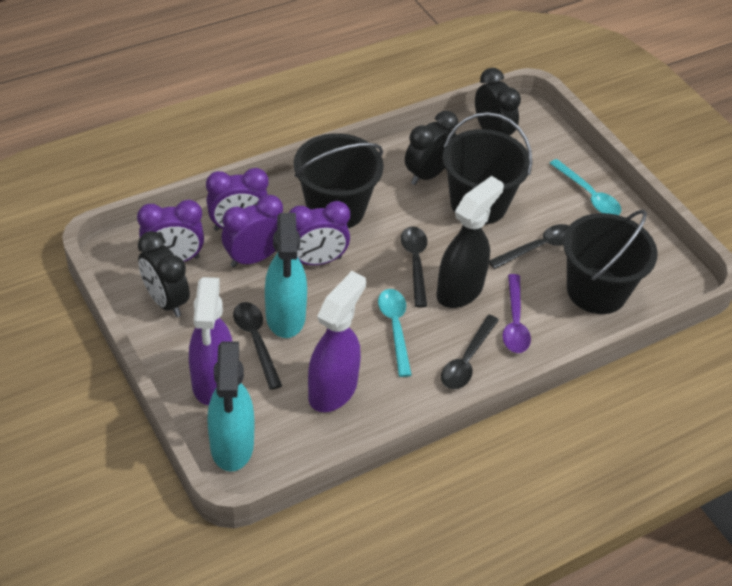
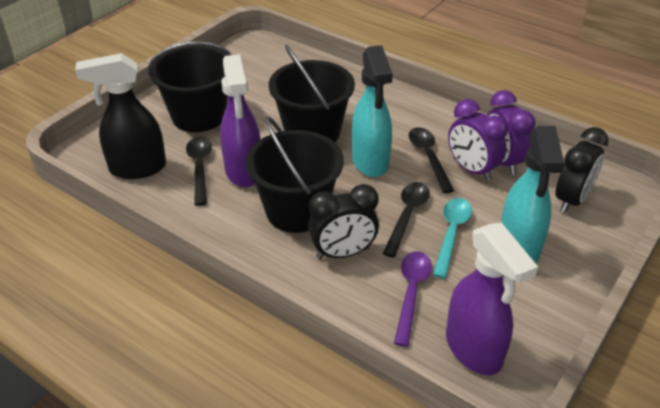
black clock: 3 -> 2
black spoon: 4 -> 3
purple clock: 4 -> 2
turquoise spoon: 2 -> 1

